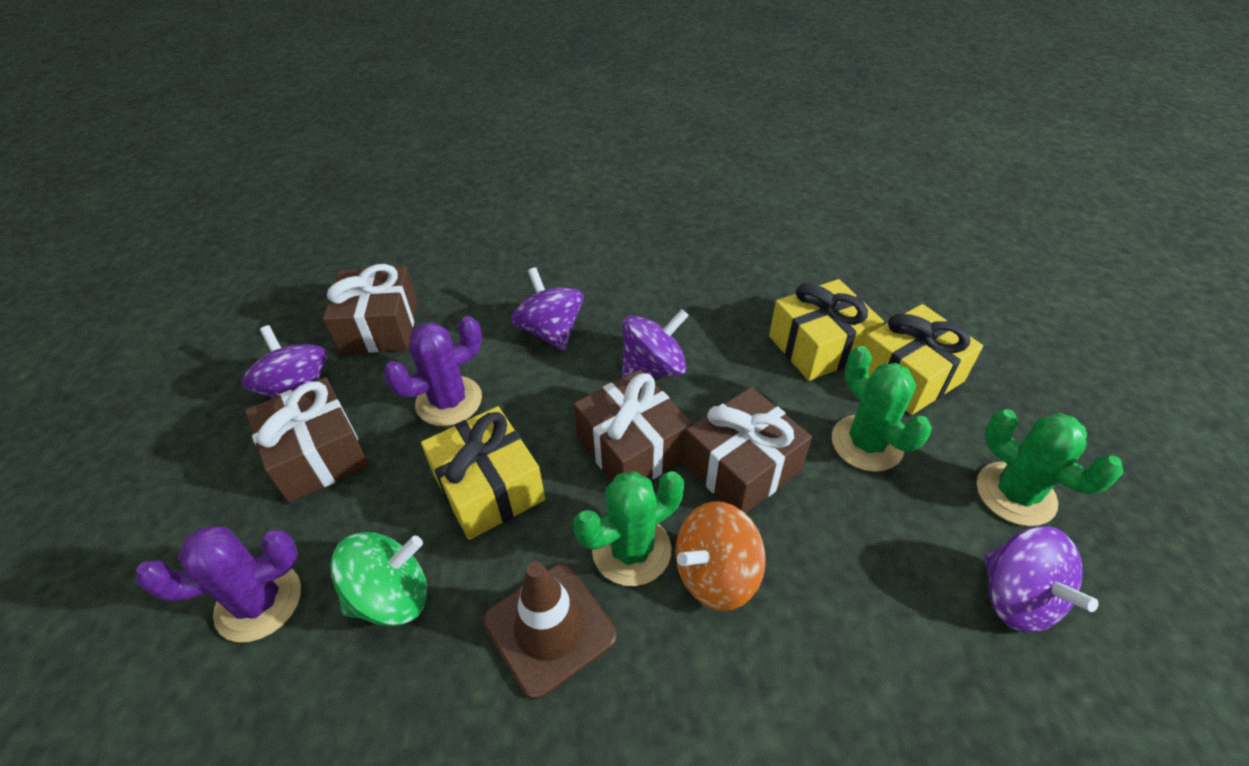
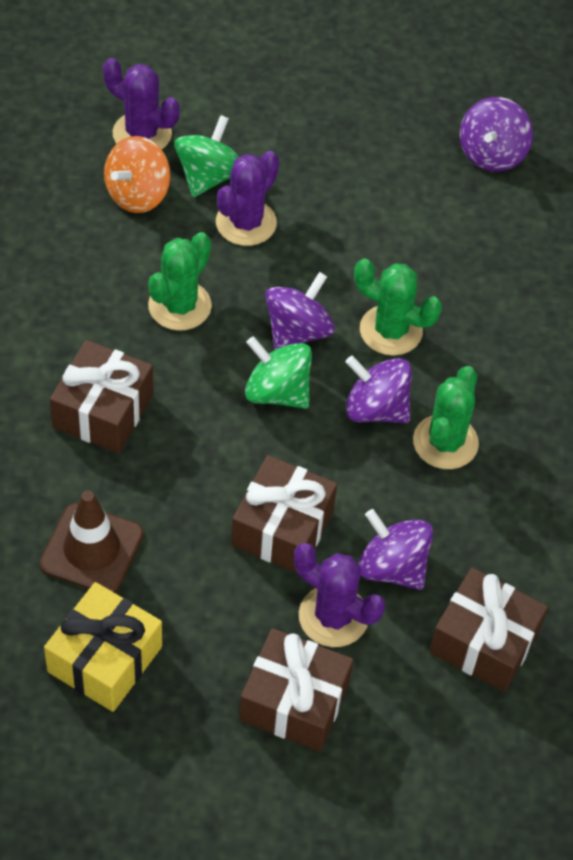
green spinning top: 1 -> 2
purple cactus: 2 -> 3
yellow gift: 3 -> 1

